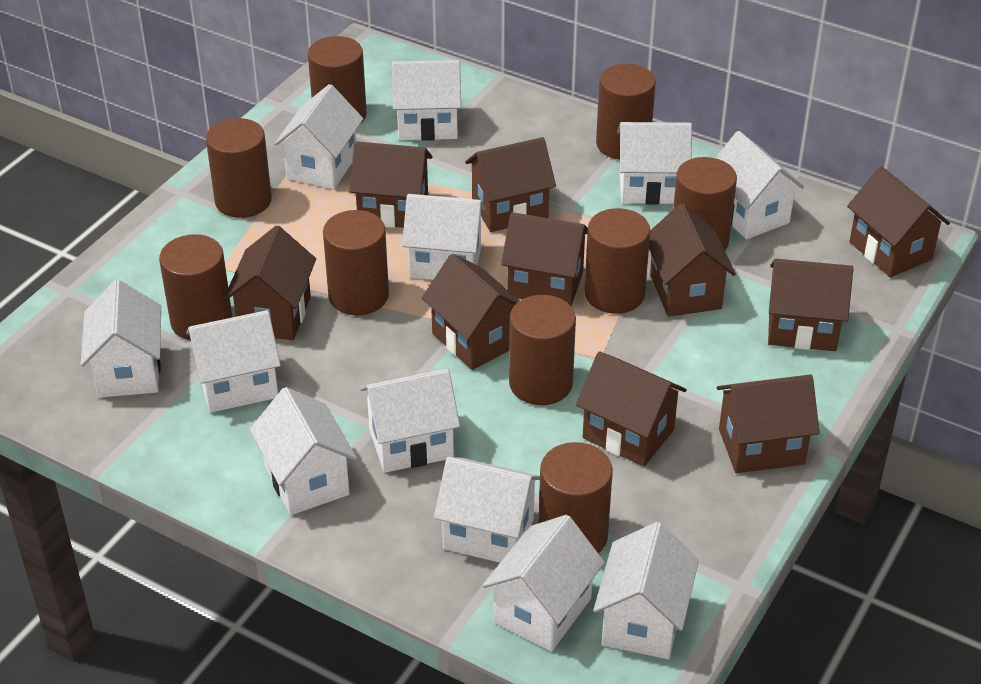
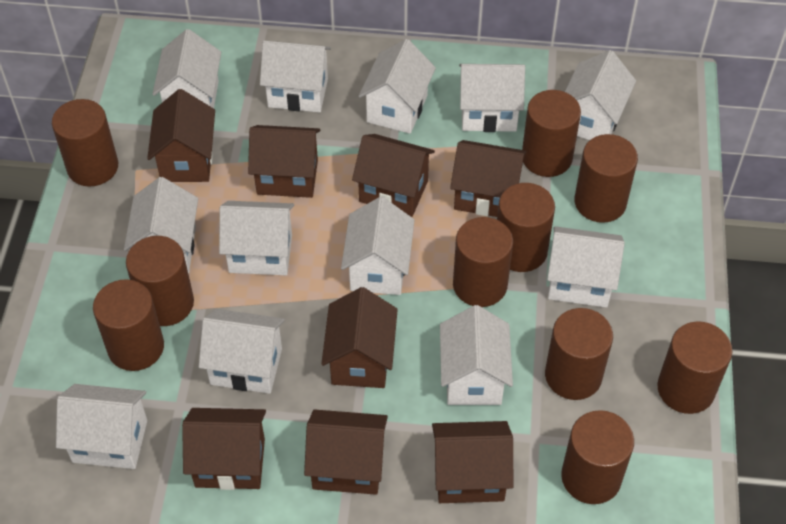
brown cylinder: 9 -> 10
brown house: 10 -> 8

